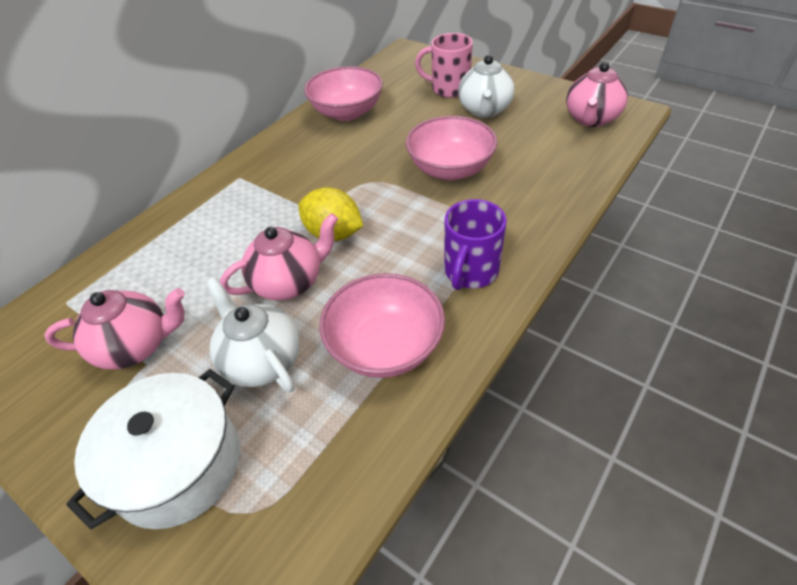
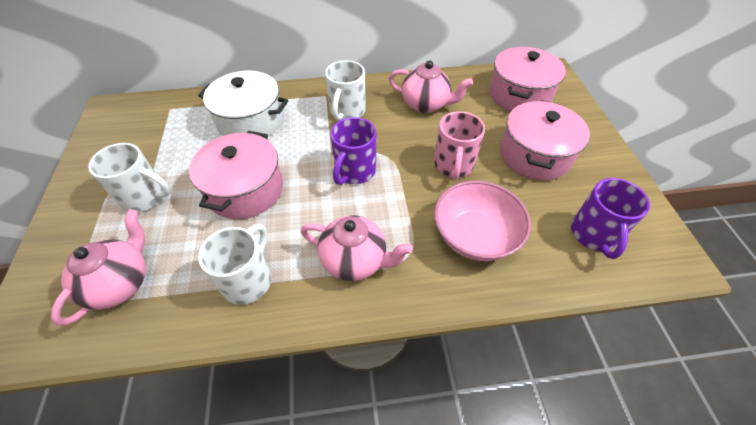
pink bowl: 3 -> 1
pink pot: 0 -> 3
purple mug: 1 -> 2
white mug: 0 -> 3
white teapot: 2 -> 0
yellow lemon: 1 -> 0

